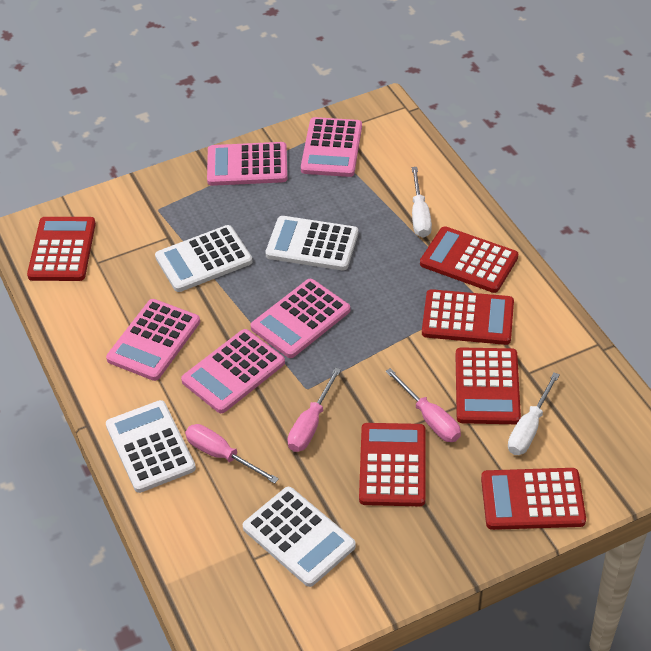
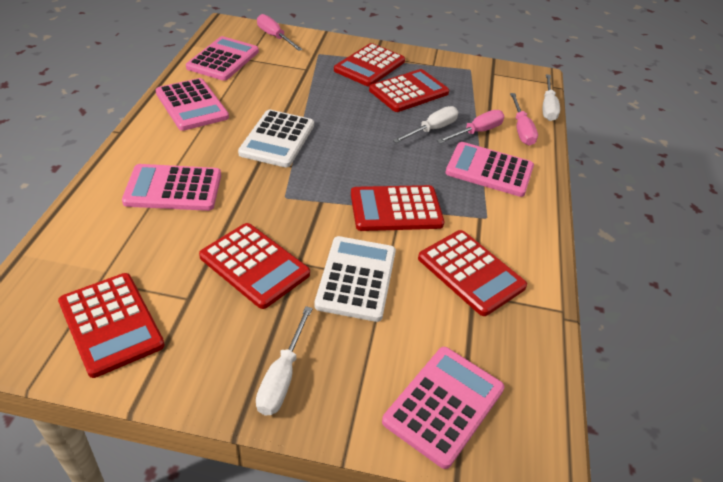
white calculator: 4 -> 2
white screwdriver: 2 -> 3

